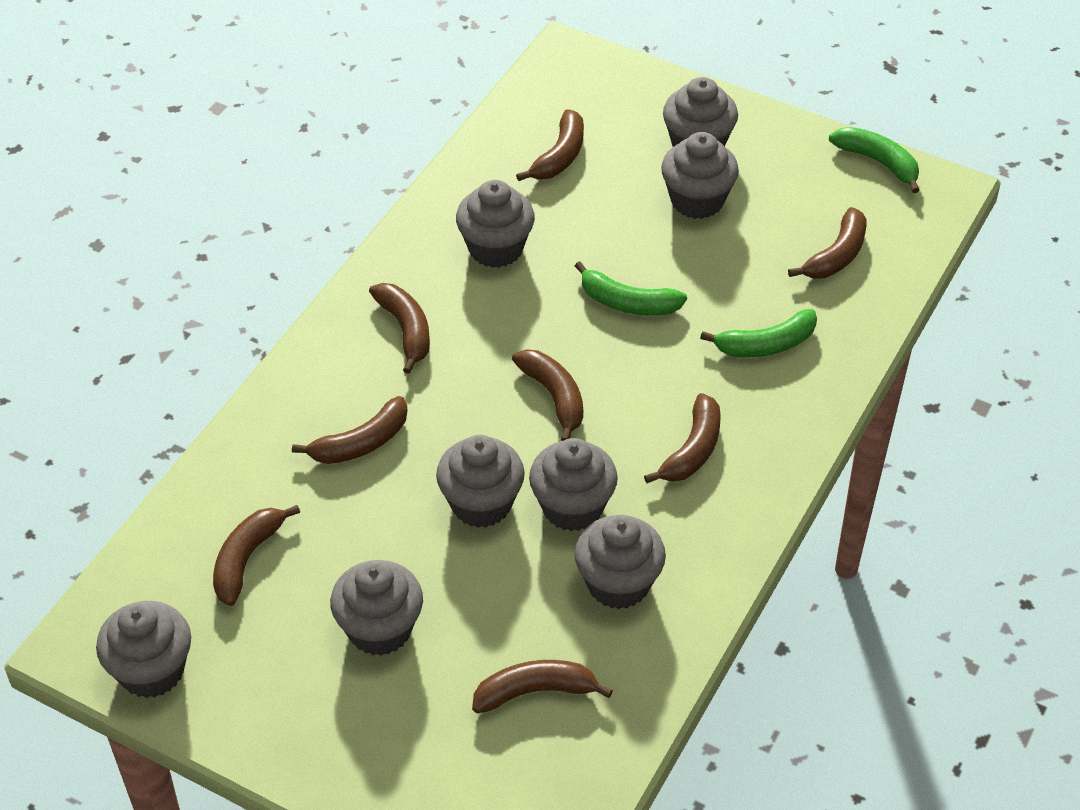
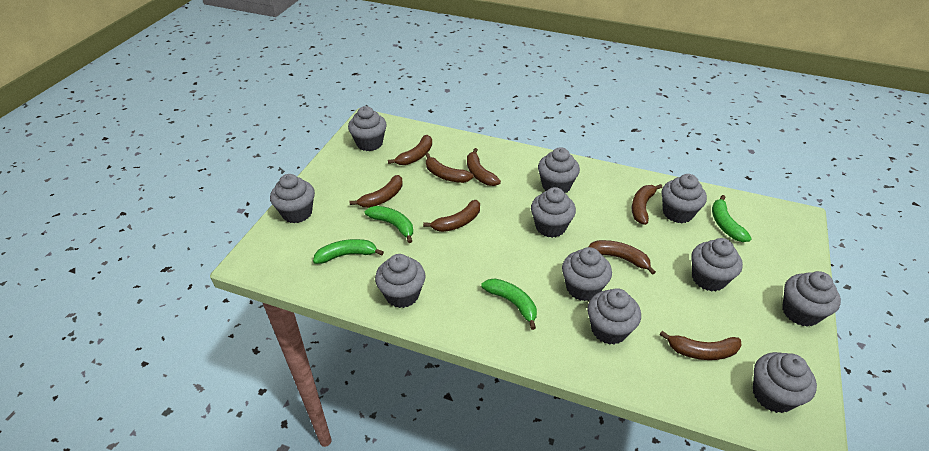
green banana: 3 -> 4
grey cupcake: 8 -> 11

